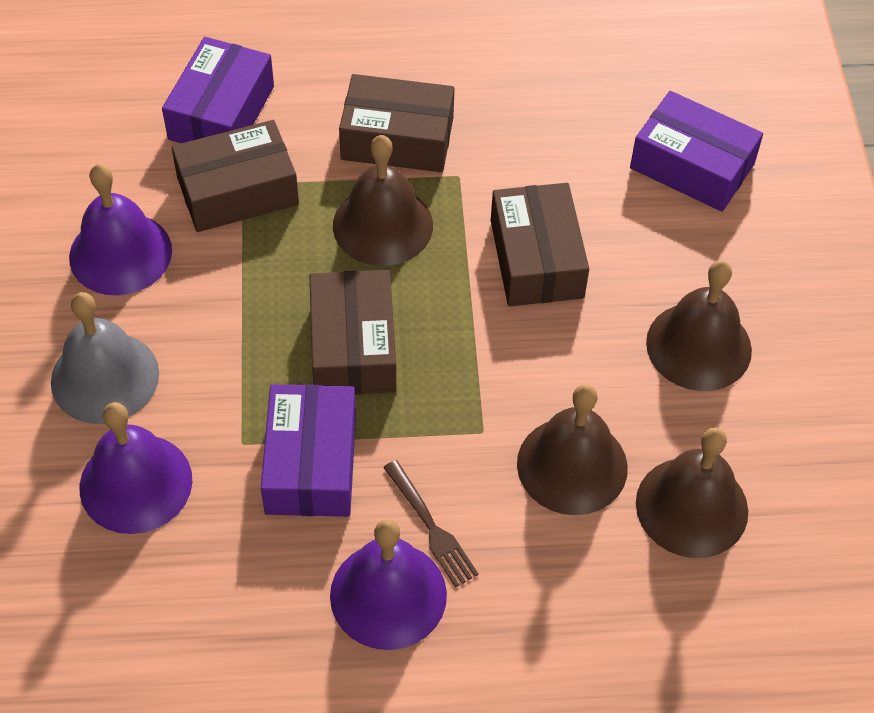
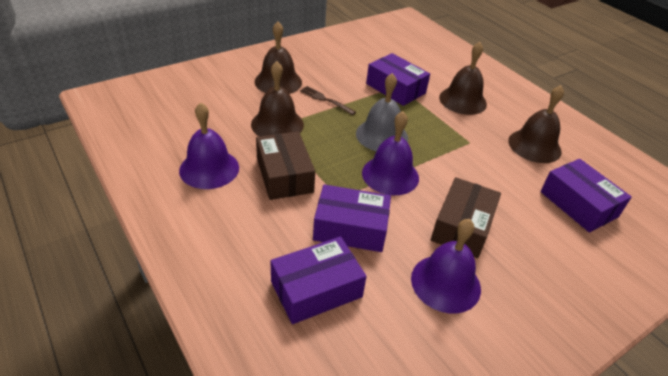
brown box: 4 -> 2
purple box: 3 -> 4

